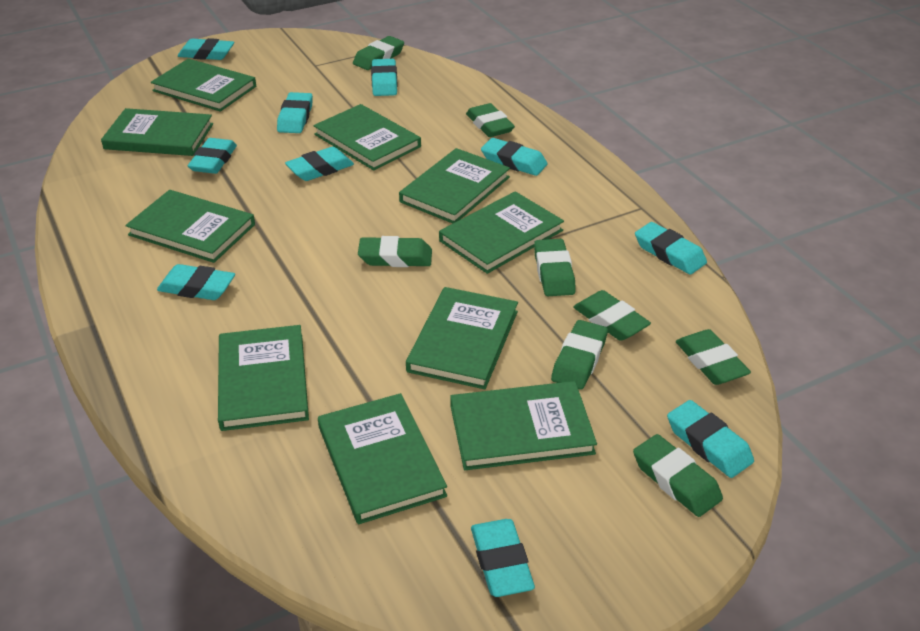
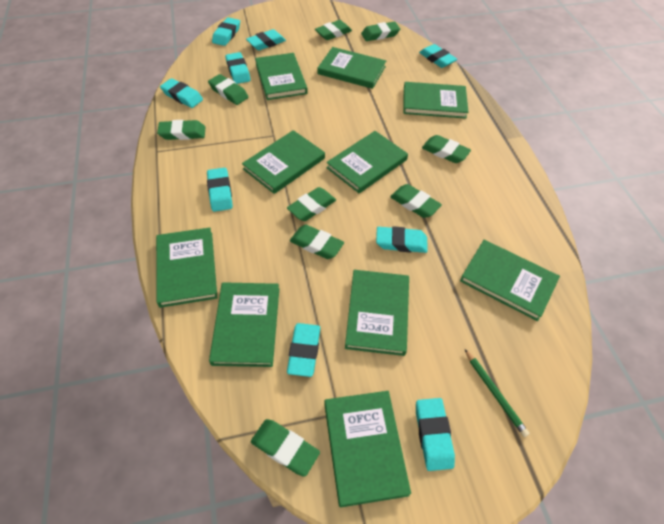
green eraser: 8 -> 9
green pencil: 0 -> 1
turquoise eraser: 10 -> 9

